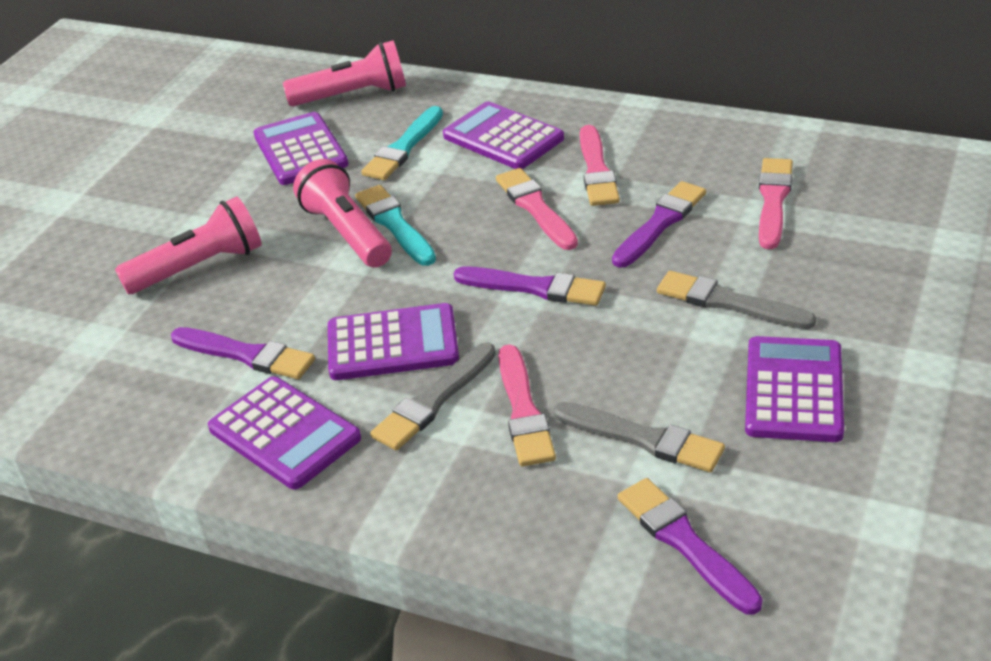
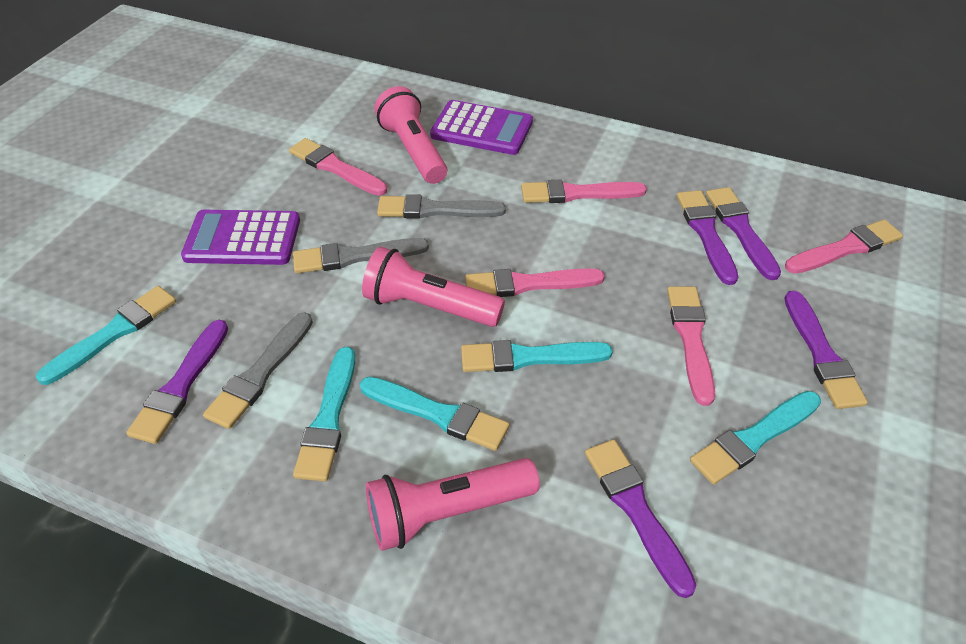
pink brush: 4 -> 5
purple brush: 4 -> 5
purple calculator: 5 -> 2
turquoise brush: 2 -> 5

